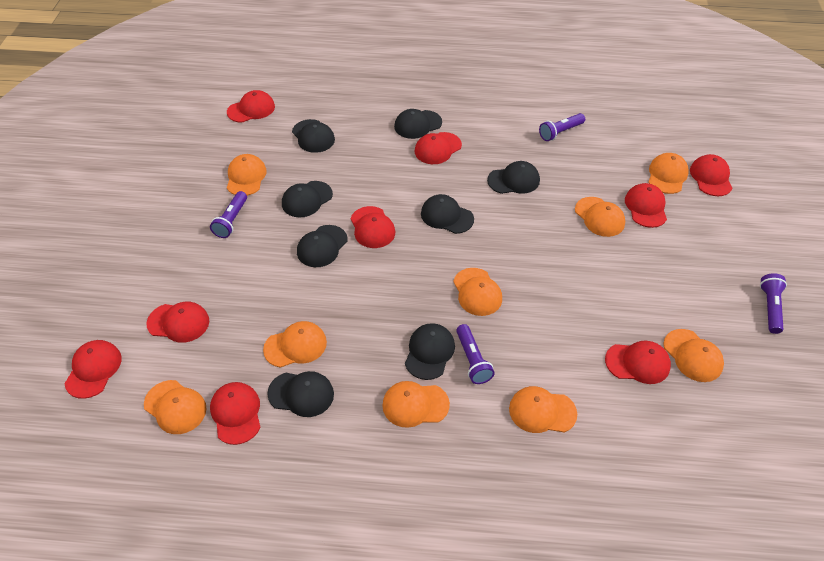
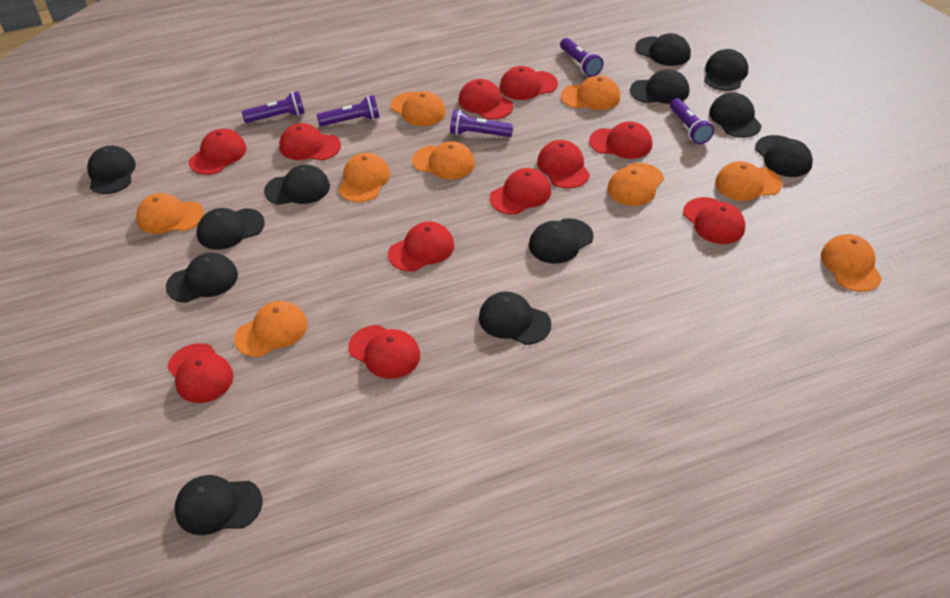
black cap: 8 -> 12
purple flashlight: 4 -> 5
red cap: 9 -> 11

